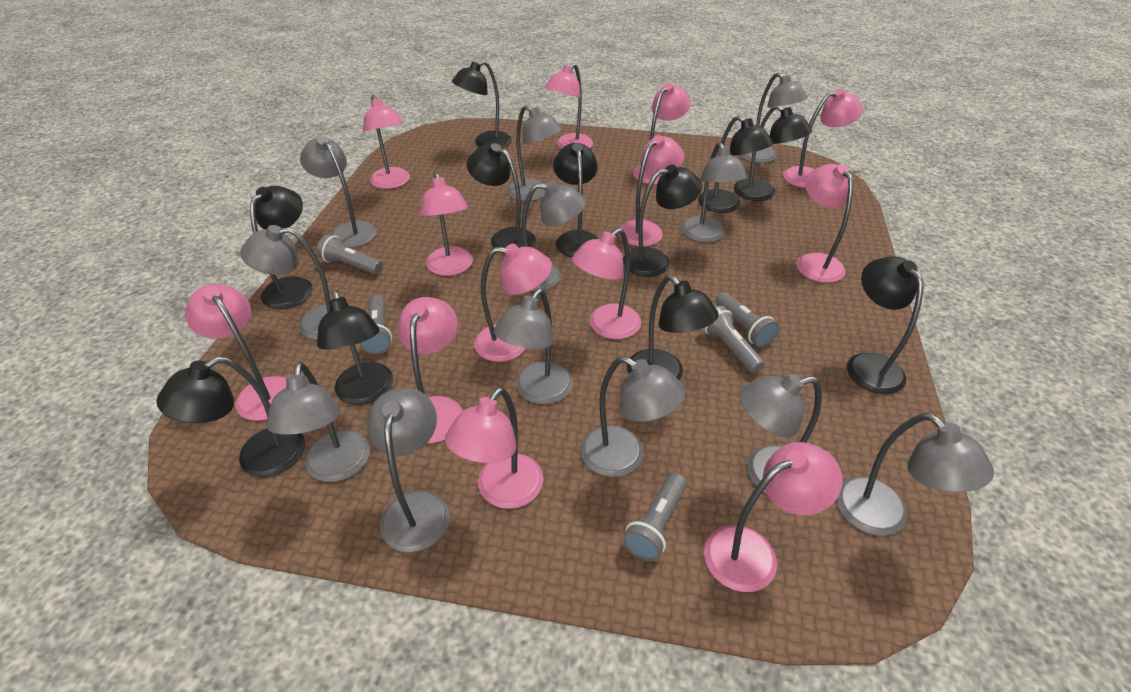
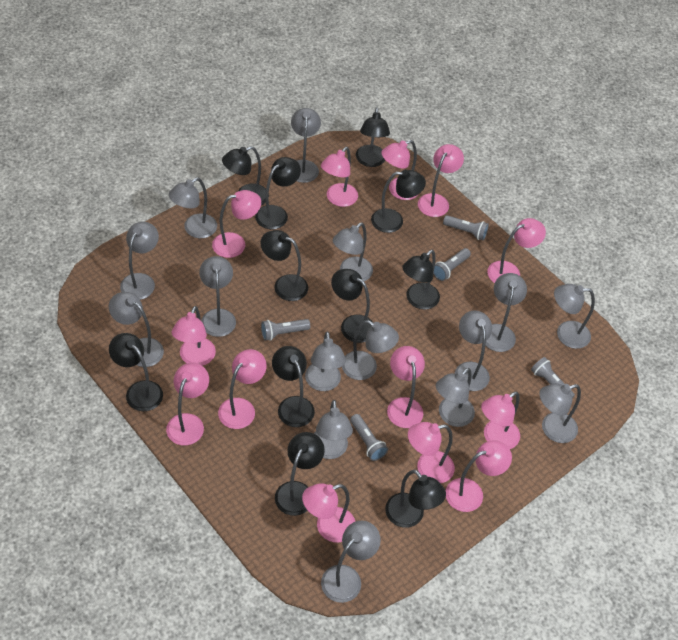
grey lamp: 12 -> 15

